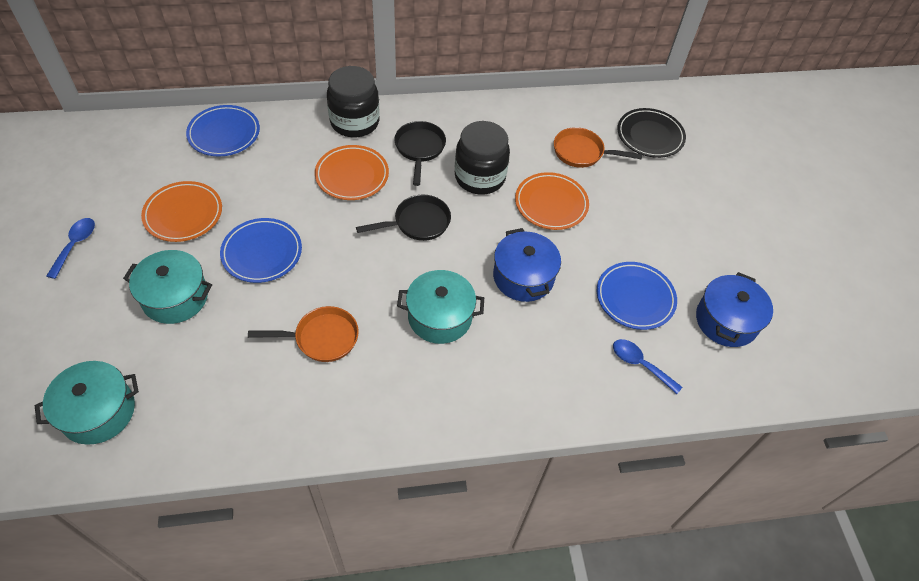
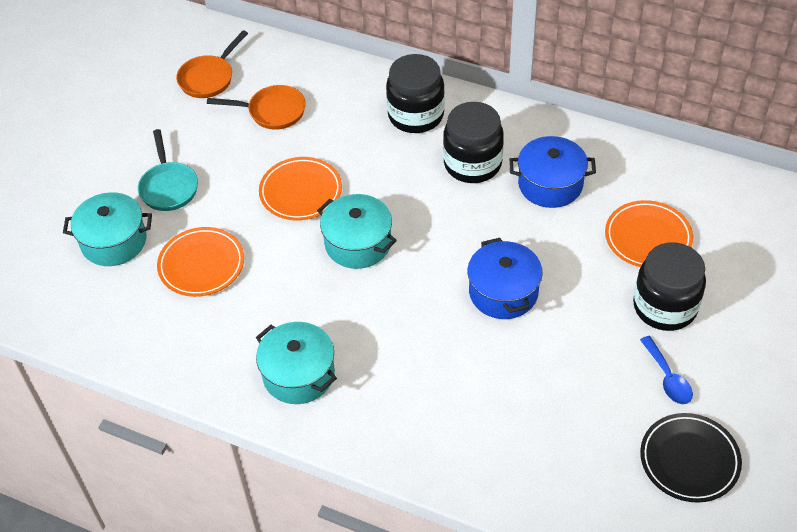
black jar: 2 -> 3
black pan: 2 -> 0
blue plate: 3 -> 0
blue spoon: 2 -> 1
turquoise pan: 0 -> 1

